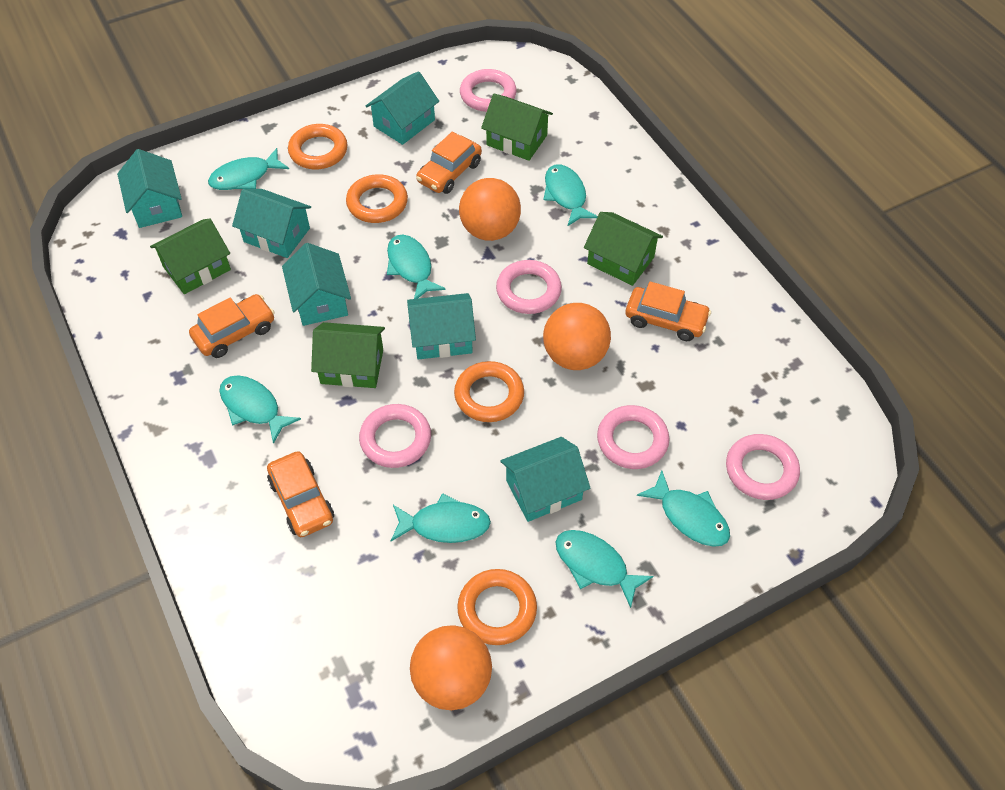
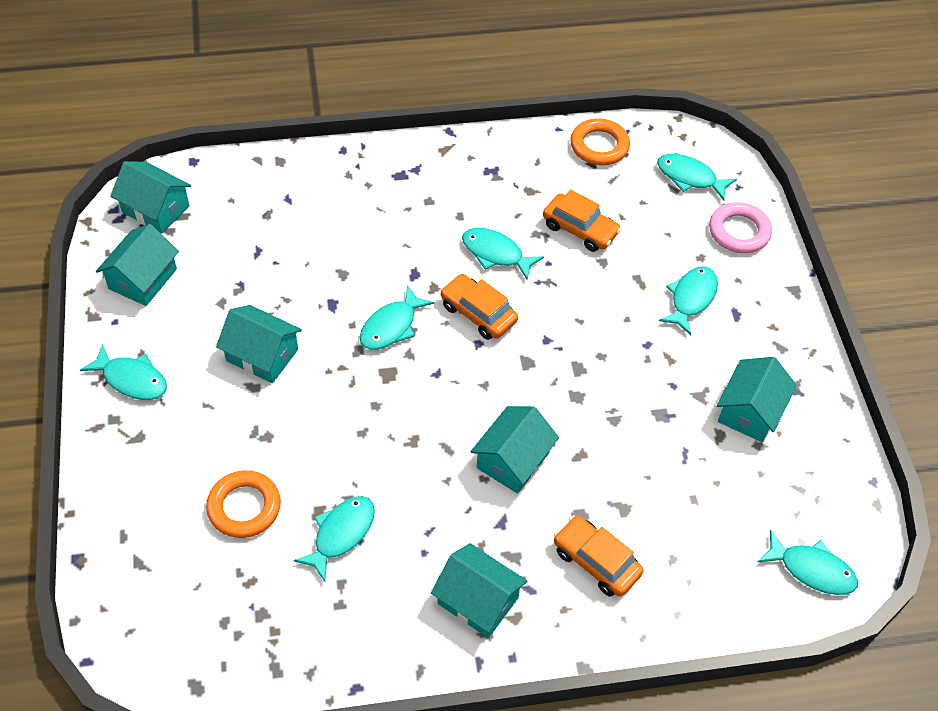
green house: 4 -> 0
orange ball: 3 -> 0
orange car: 4 -> 3
orange ring: 4 -> 2
pink ring: 5 -> 1

